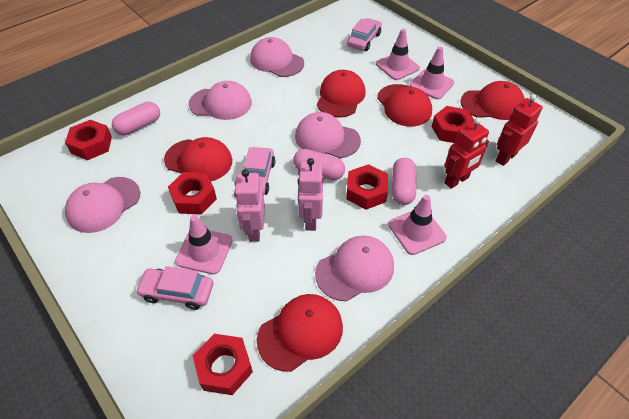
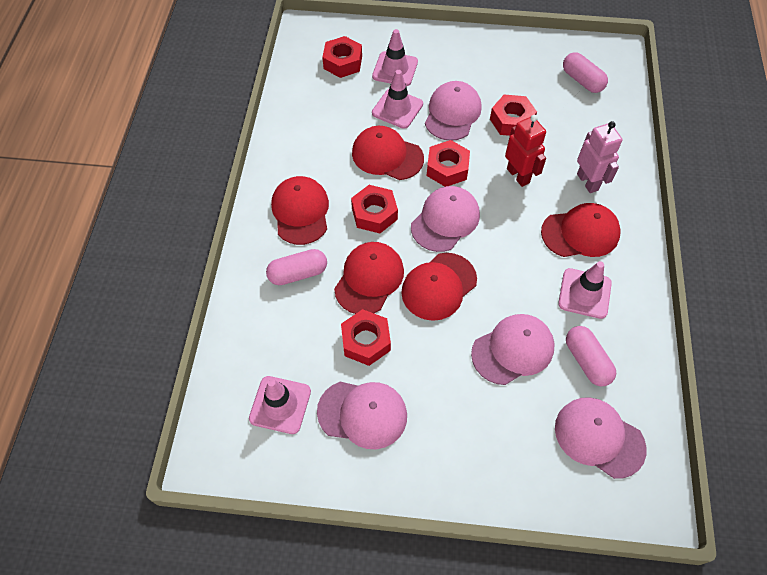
pink car: 3 -> 0
pink robot: 2 -> 1
red robot: 2 -> 1

